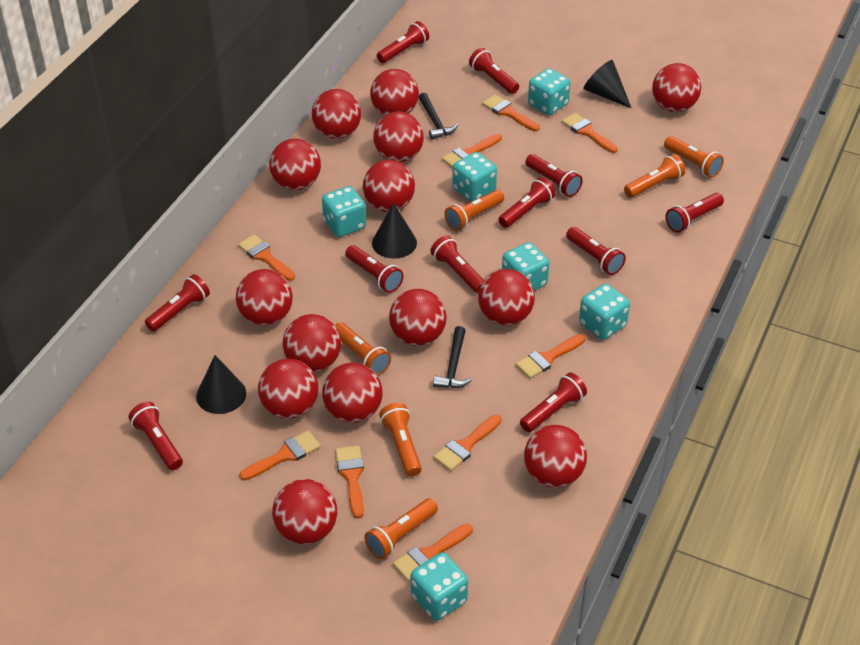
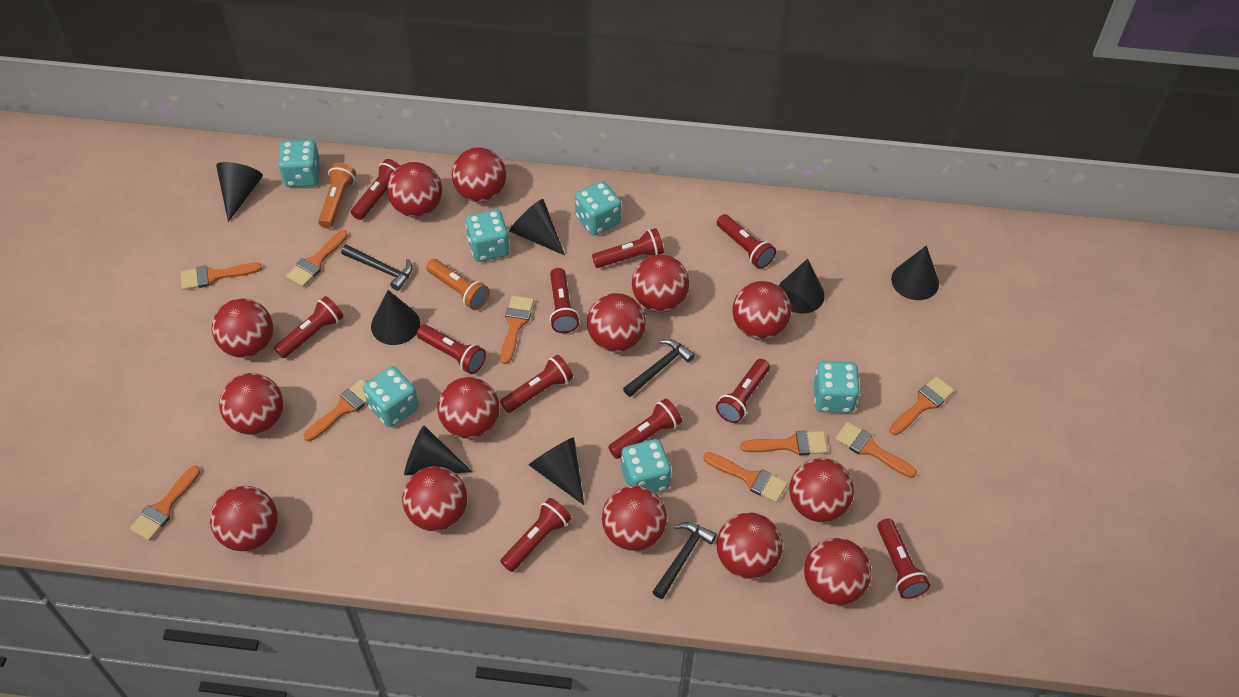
black cone: 3 -> 7
black hammer: 2 -> 3
orange flashlight: 6 -> 2

